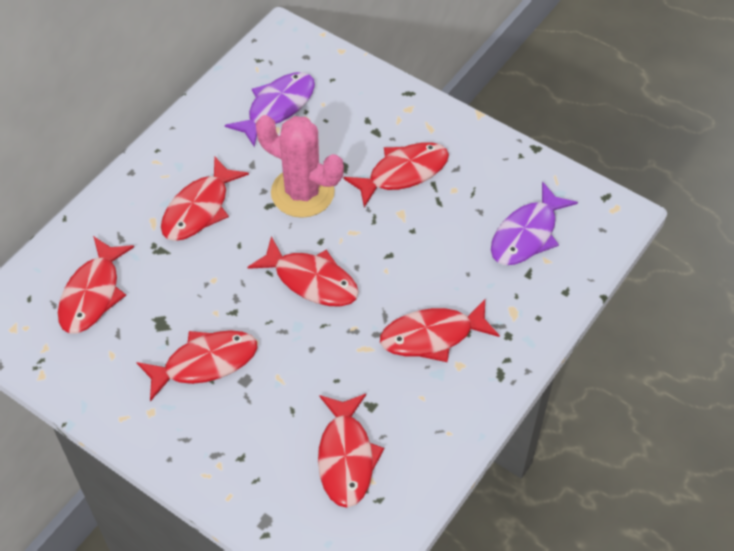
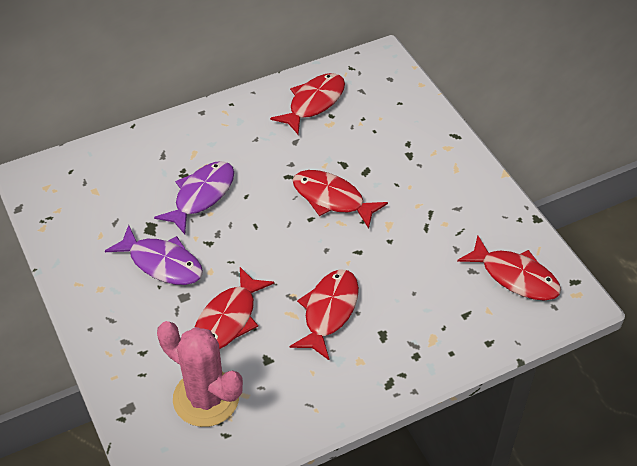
red fish: 7 -> 5

